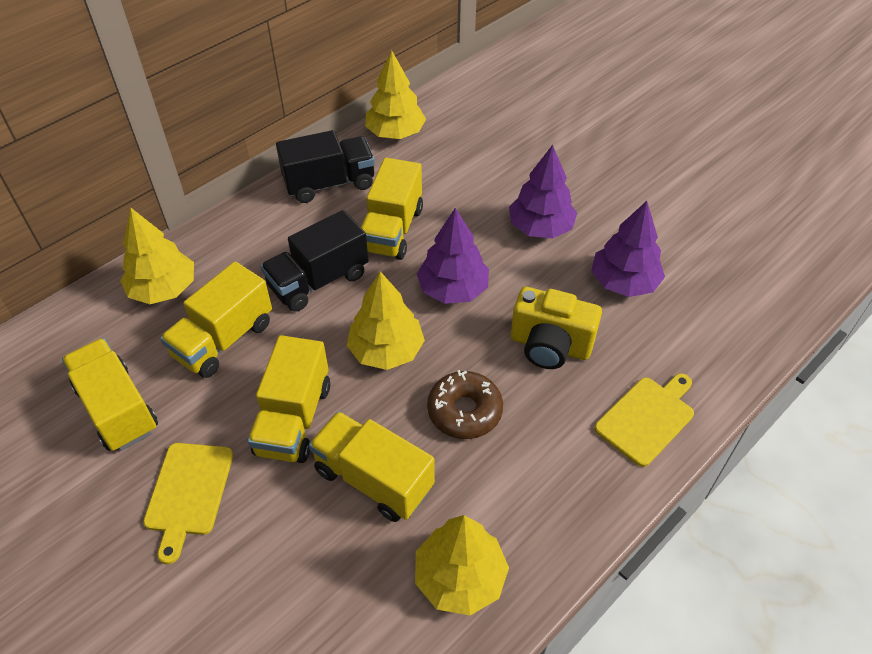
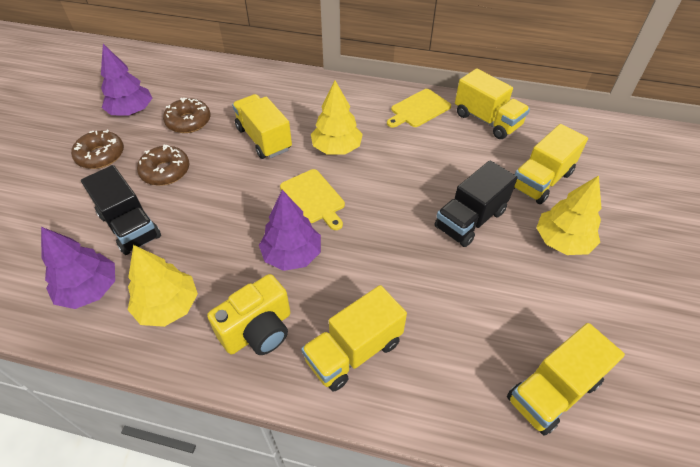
brown donut: 1 -> 3
yellow tree: 4 -> 3

